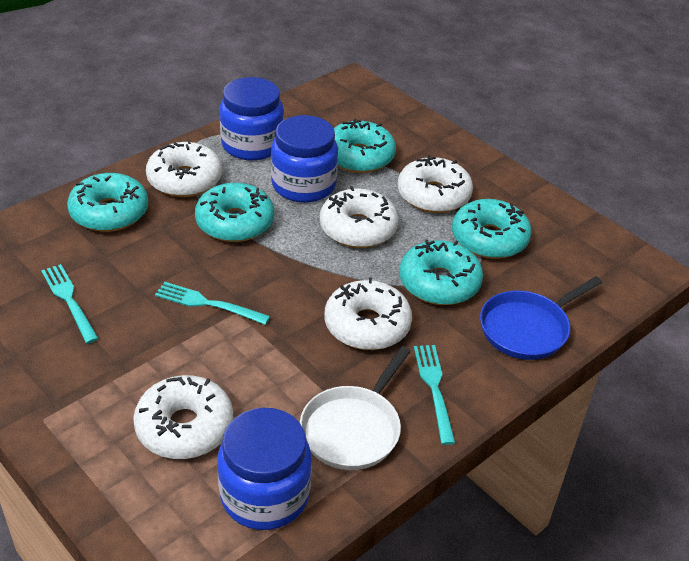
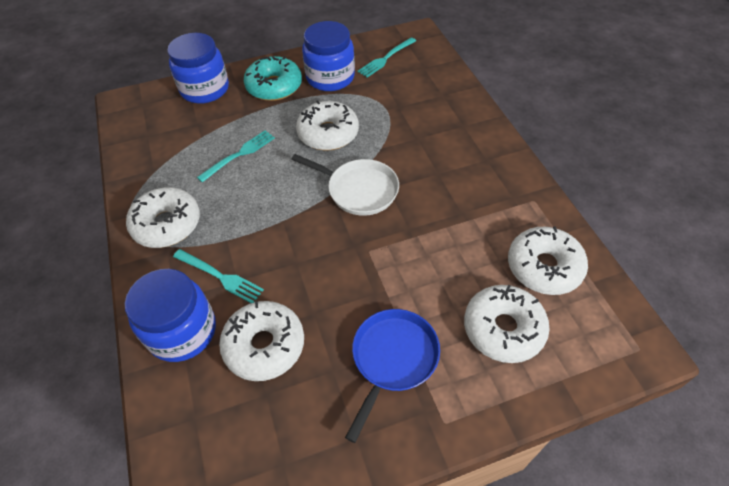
turquoise donut: 5 -> 1

